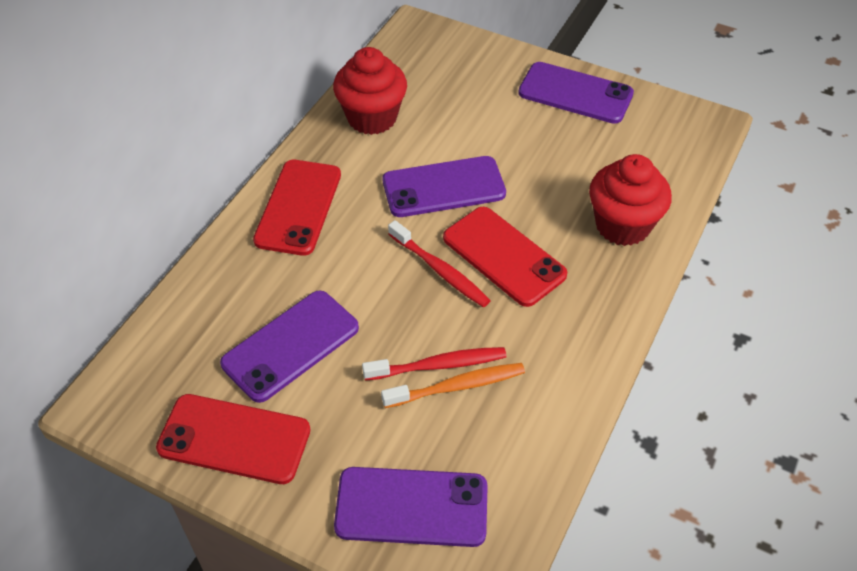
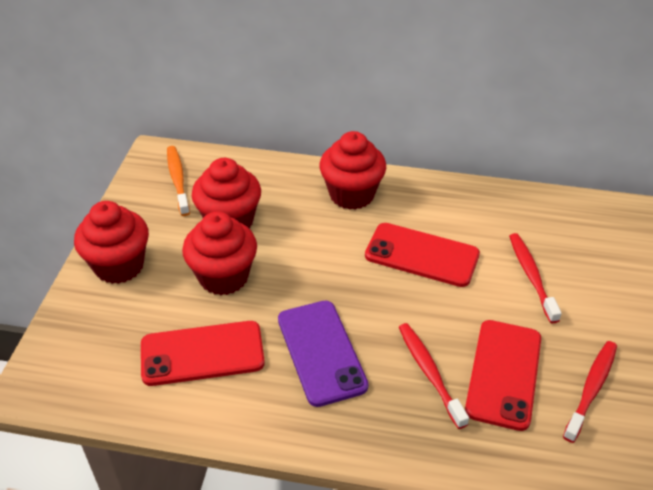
purple phone: 4 -> 1
red cupcake: 2 -> 4
red toothbrush: 2 -> 3

